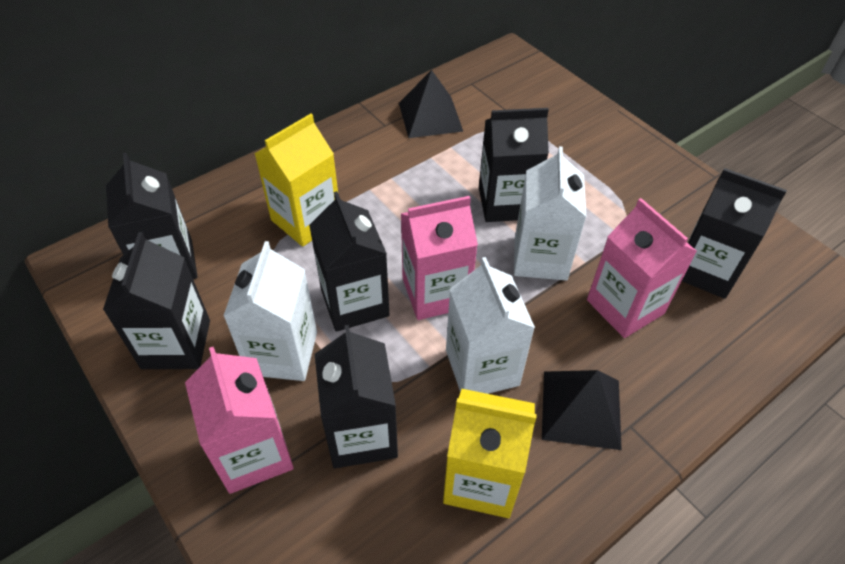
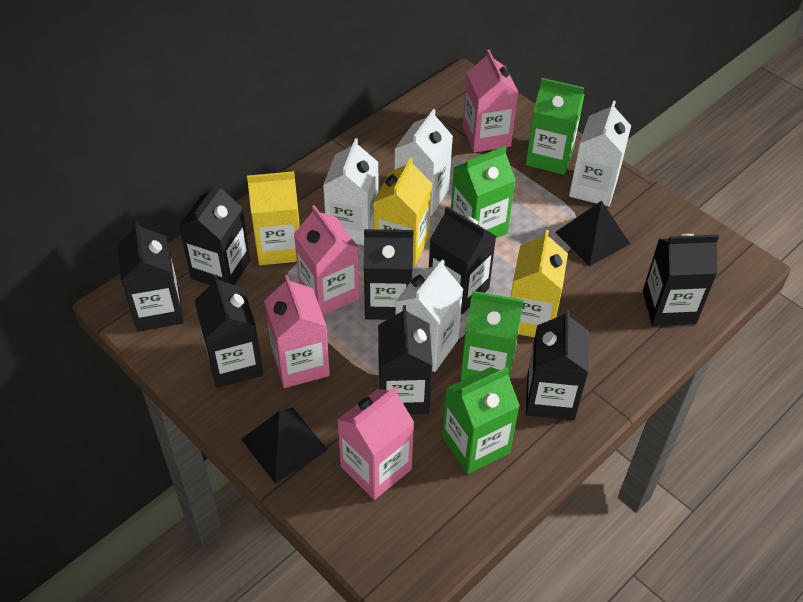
black carton: 6 -> 8
green carton: 0 -> 4
pink carton: 3 -> 4
white carton: 3 -> 4
yellow carton: 2 -> 3

